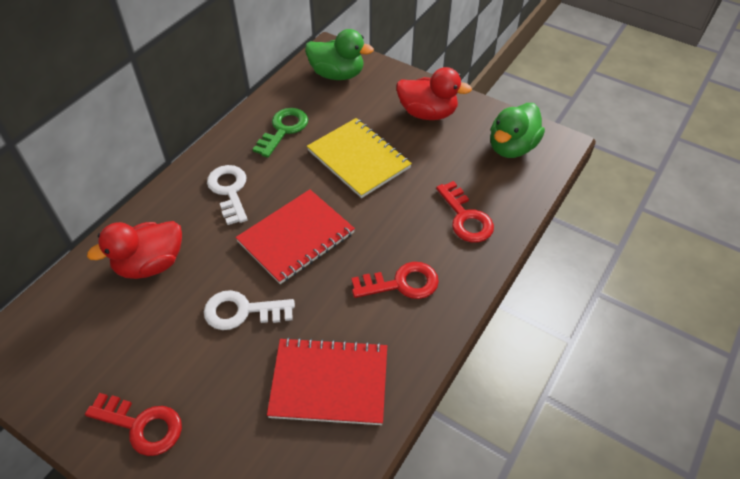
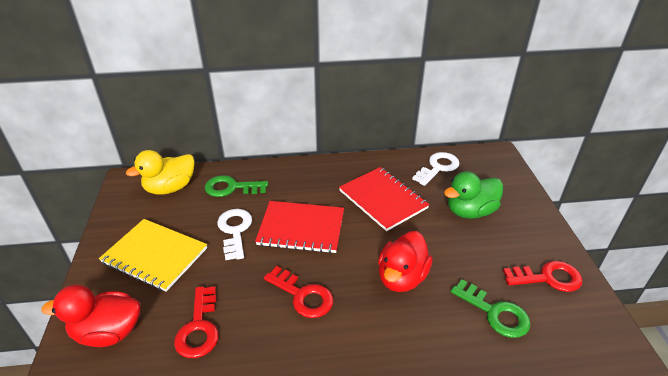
green duck: 2 -> 1
green key: 1 -> 2
yellow duck: 0 -> 1

